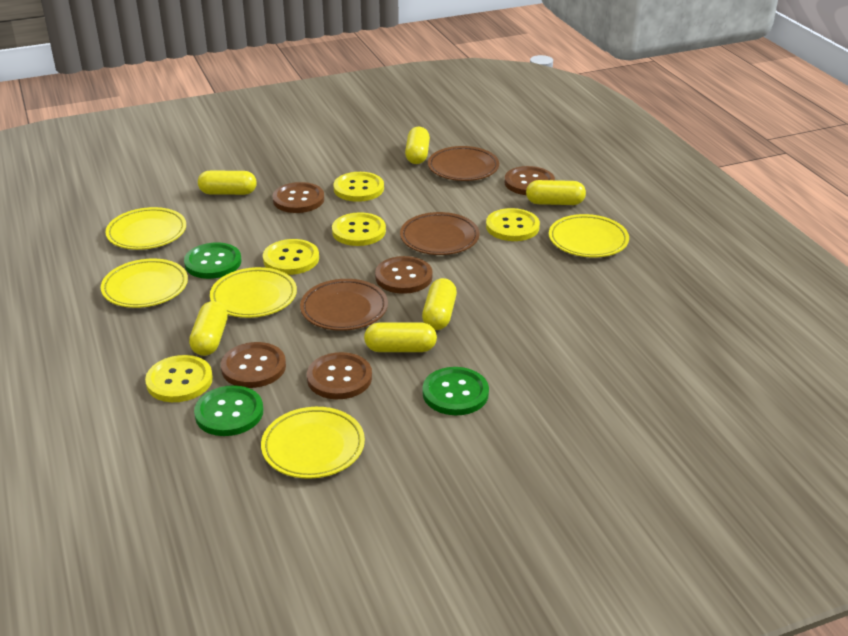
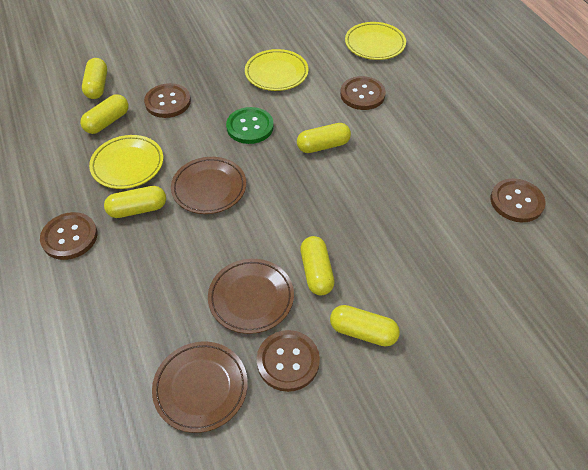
green button: 3 -> 1
yellow button: 5 -> 0
yellow plate: 5 -> 3

